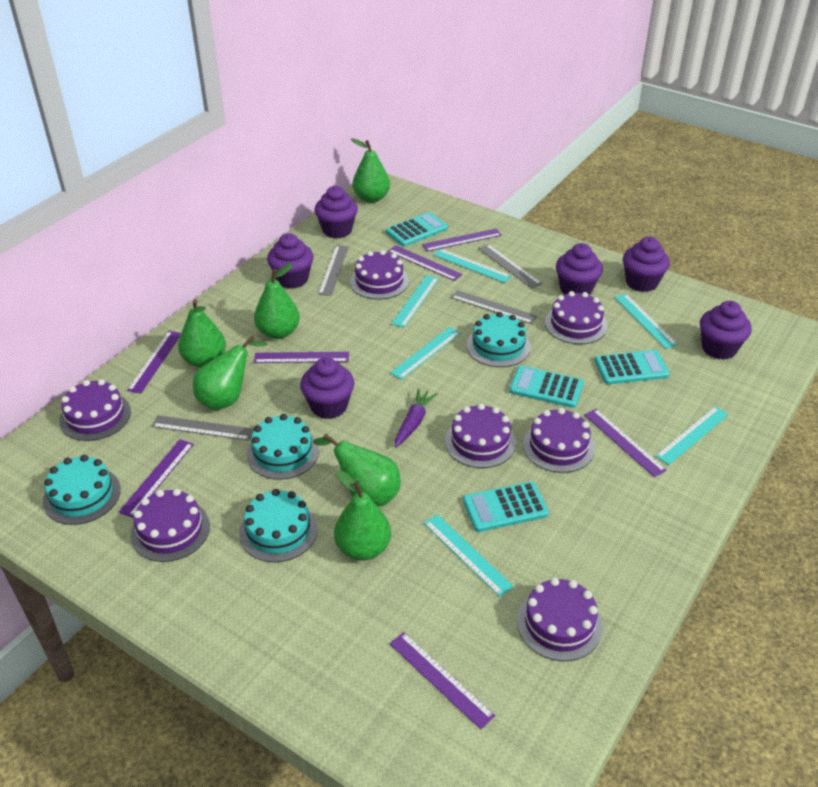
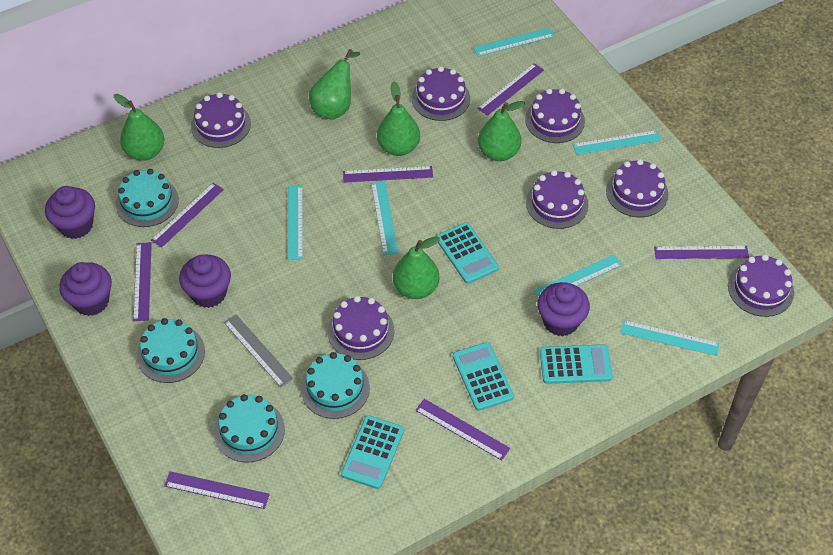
green pear: 6 -> 5
grey ruler: 4 -> 1
purple carrot: 1 -> 0
purple cupcake: 6 -> 4

